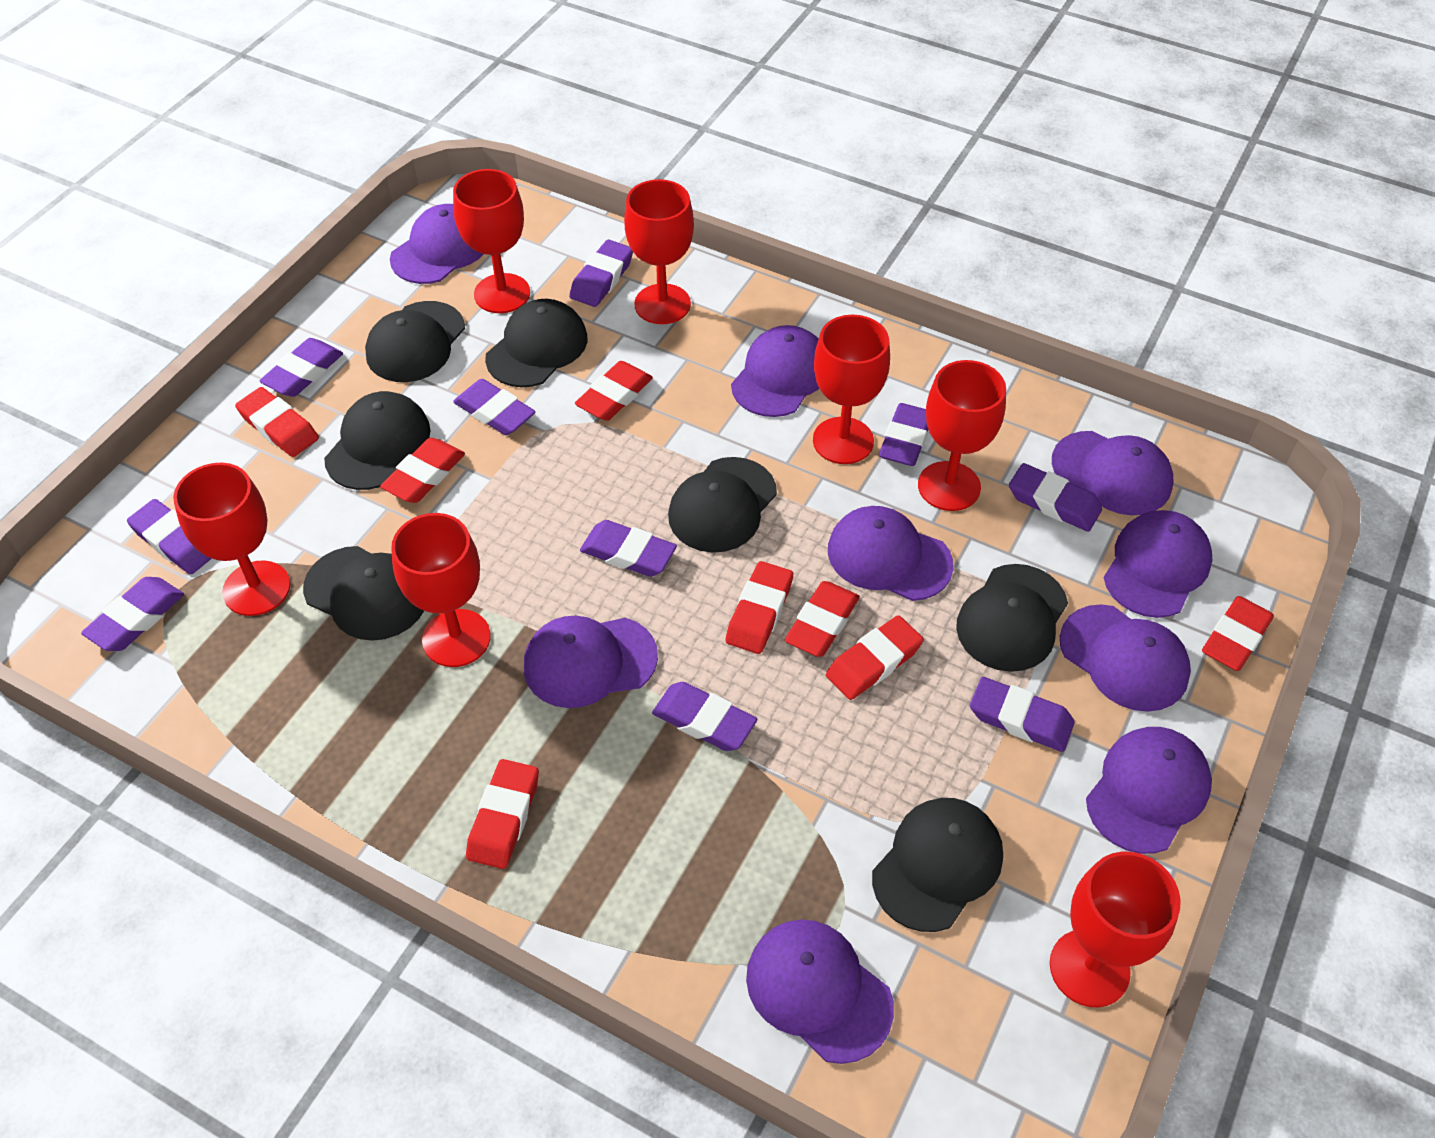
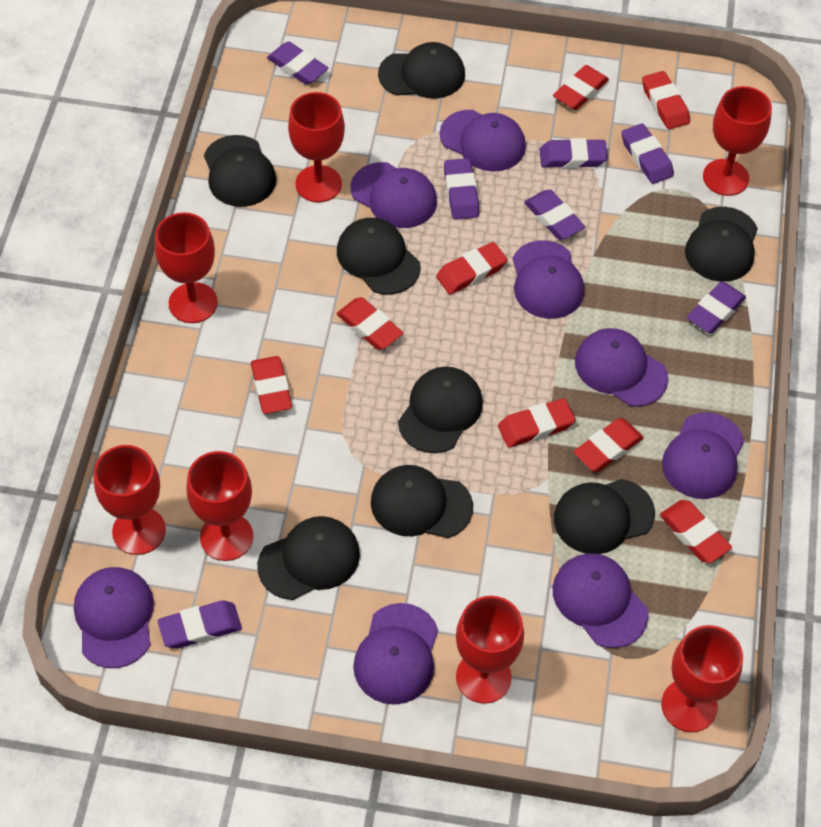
black cap: 7 -> 8
purple cap: 9 -> 8
purple eraser: 10 -> 7

